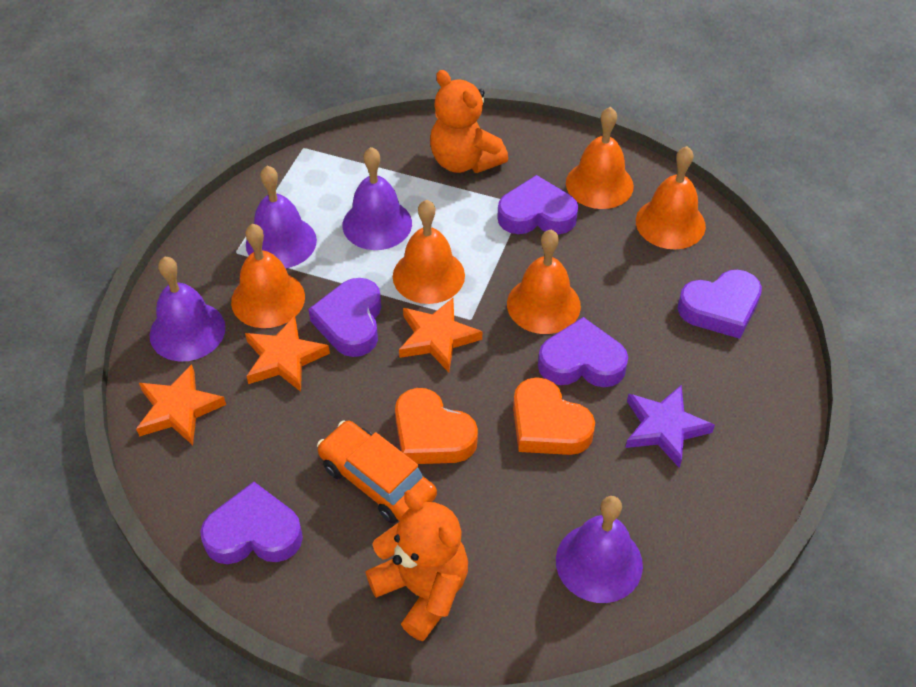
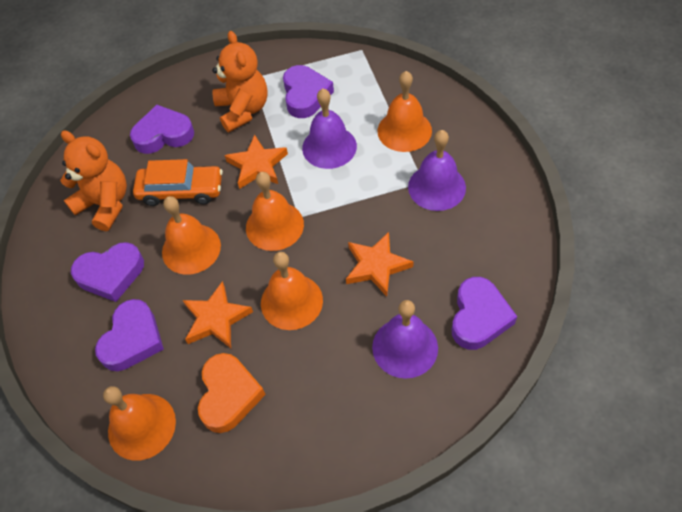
orange heart: 2 -> 1
purple bell: 4 -> 3
purple star: 1 -> 0

